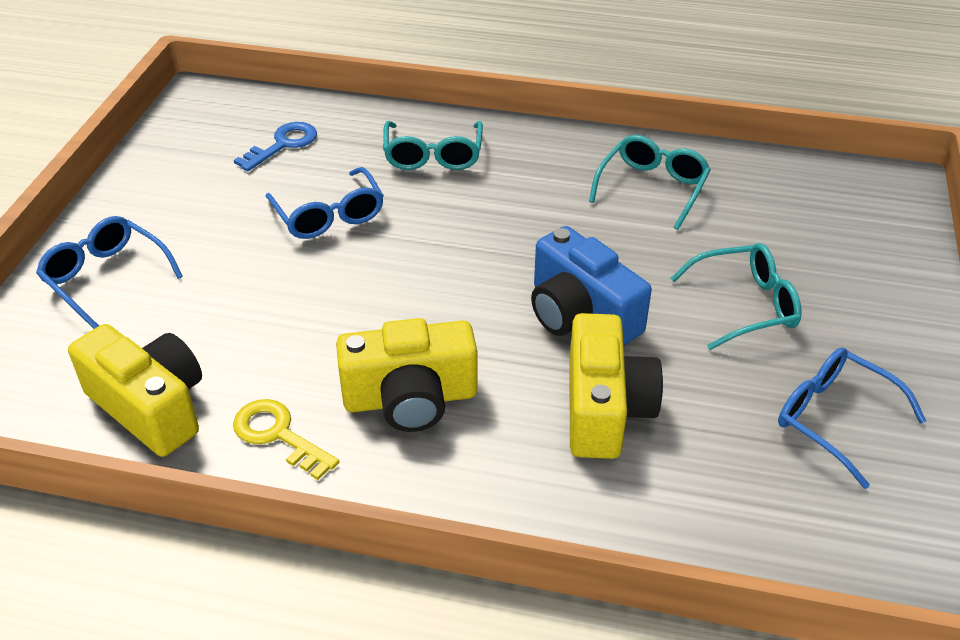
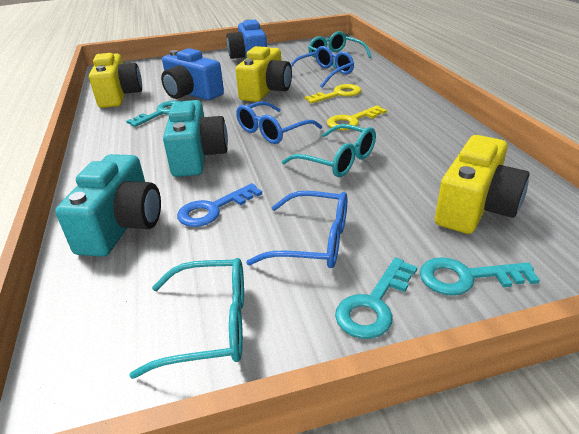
blue camera: 1 -> 2
turquoise camera: 0 -> 2
turquoise key: 0 -> 3
yellow key: 1 -> 2

